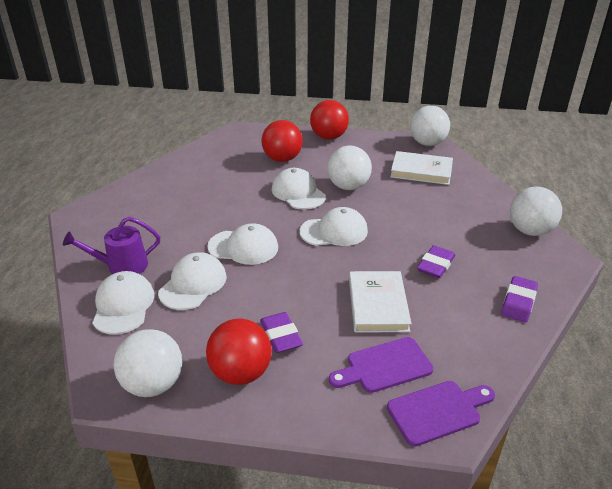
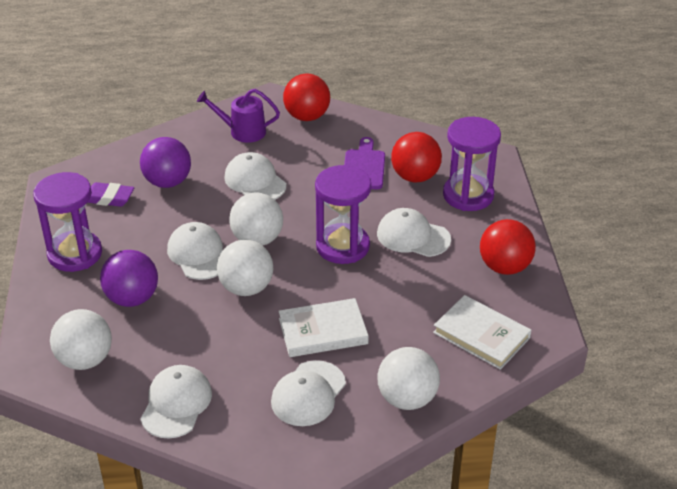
purple ball: 0 -> 2
purple cutting board: 2 -> 1
purple eraser: 3 -> 1
purple hourglass: 0 -> 3

